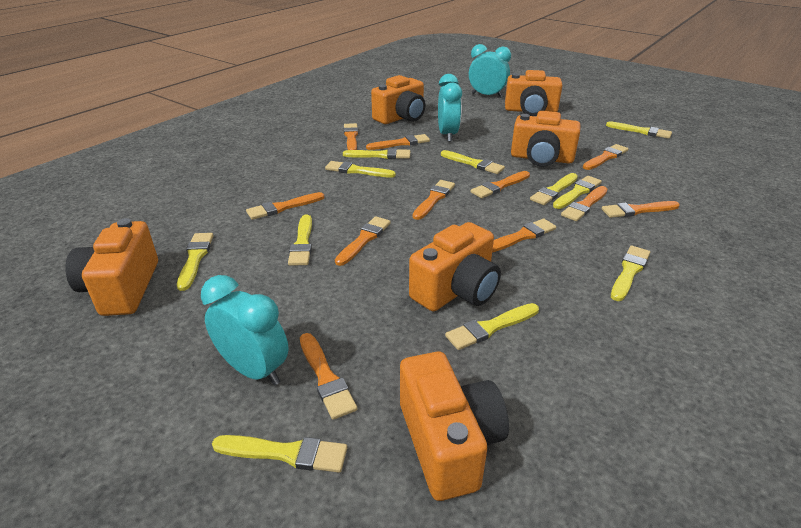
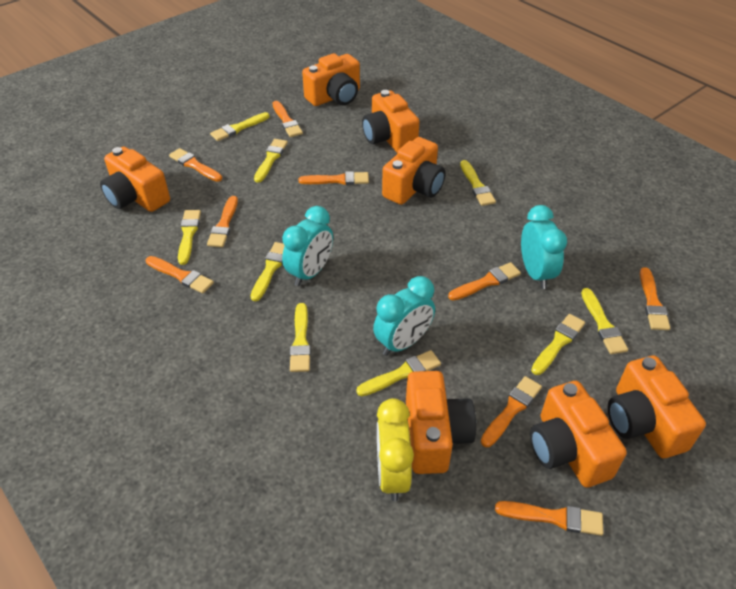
orange brush: 11 -> 9
orange camera: 6 -> 7
yellow brush: 11 -> 9
yellow clock: 0 -> 1

